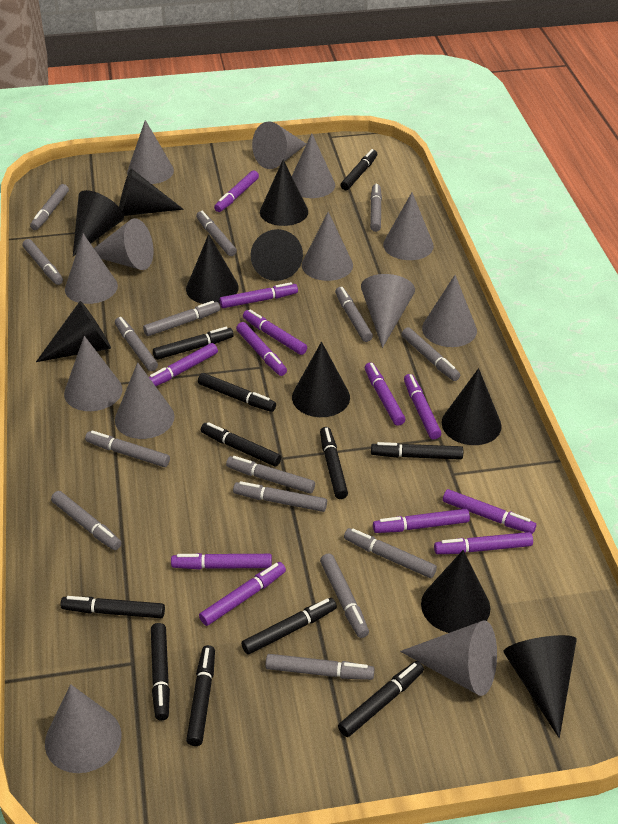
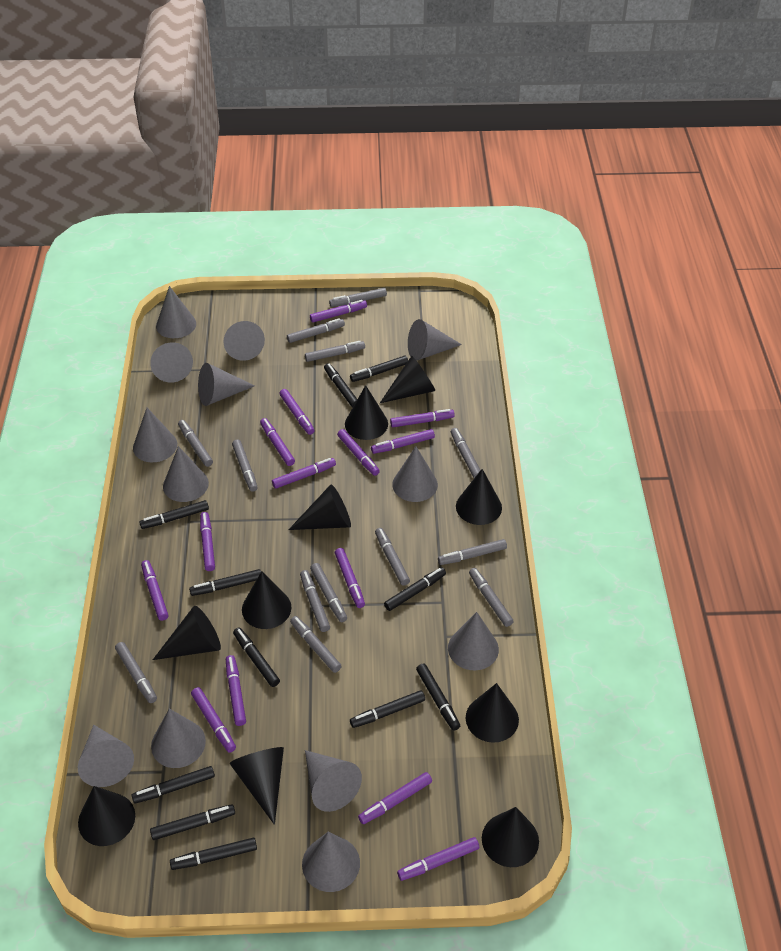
grey marker: 15 -> 13
purple marker: 12 -> 14

